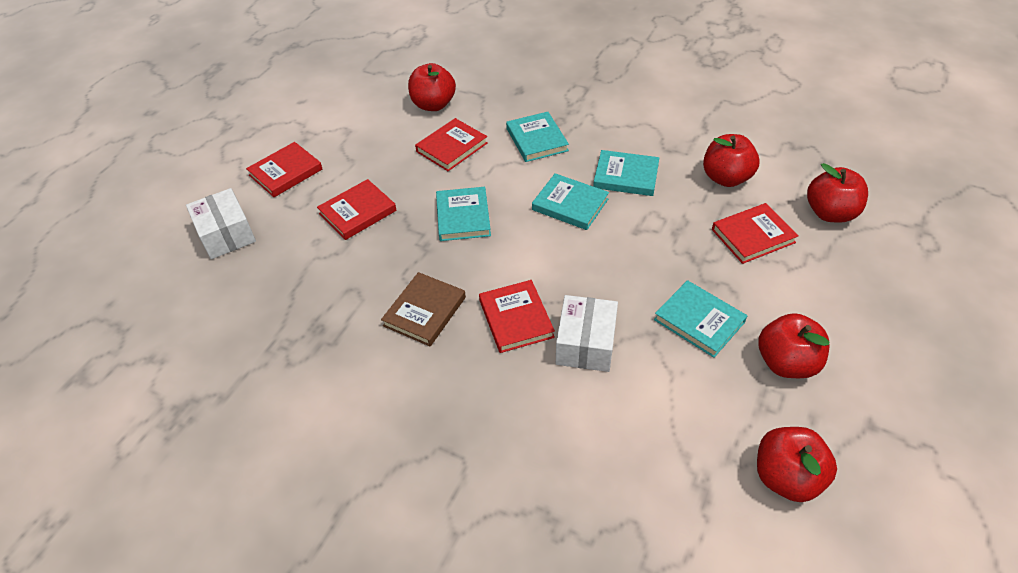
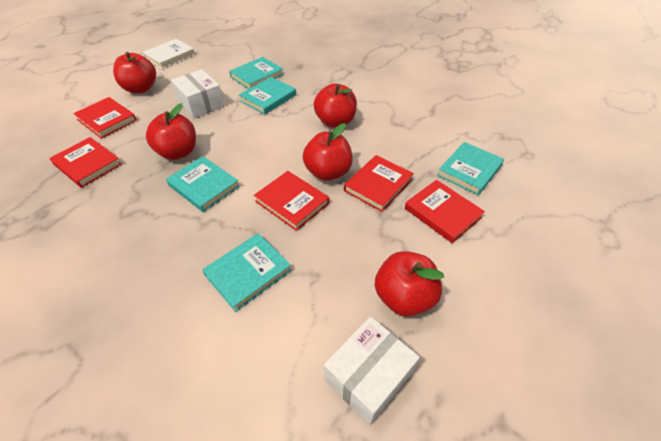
brown book: 1 -> 0
white book: 0 -> 1

